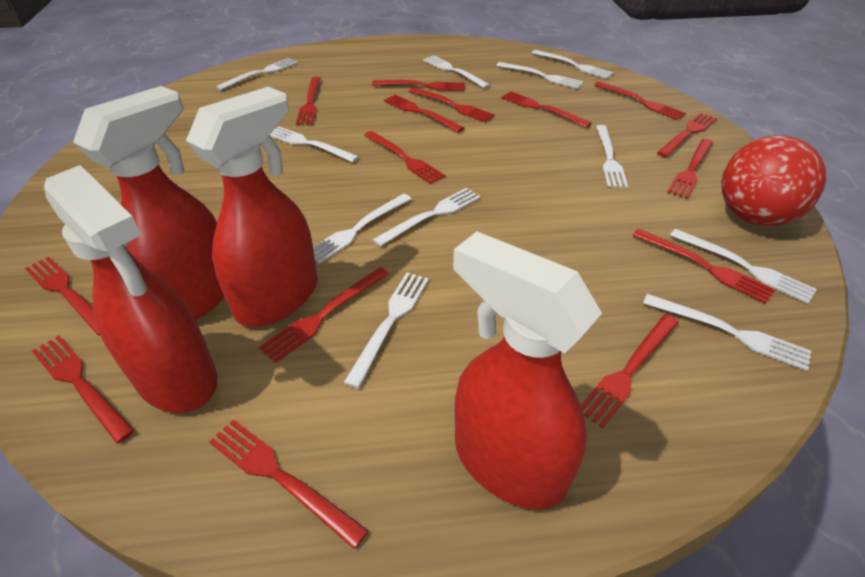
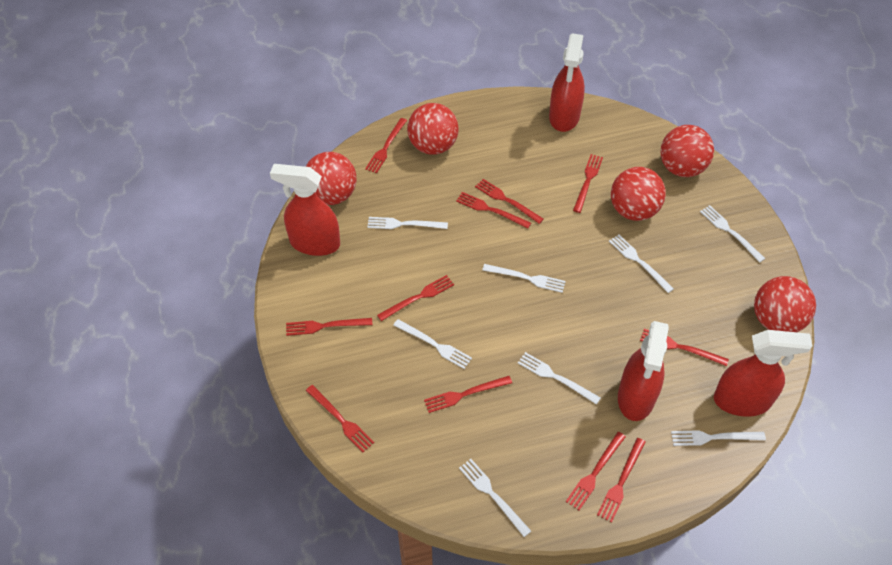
red ball: 1 -> 5
red fork: 15 -> 11
white fork: 11 -> 8

